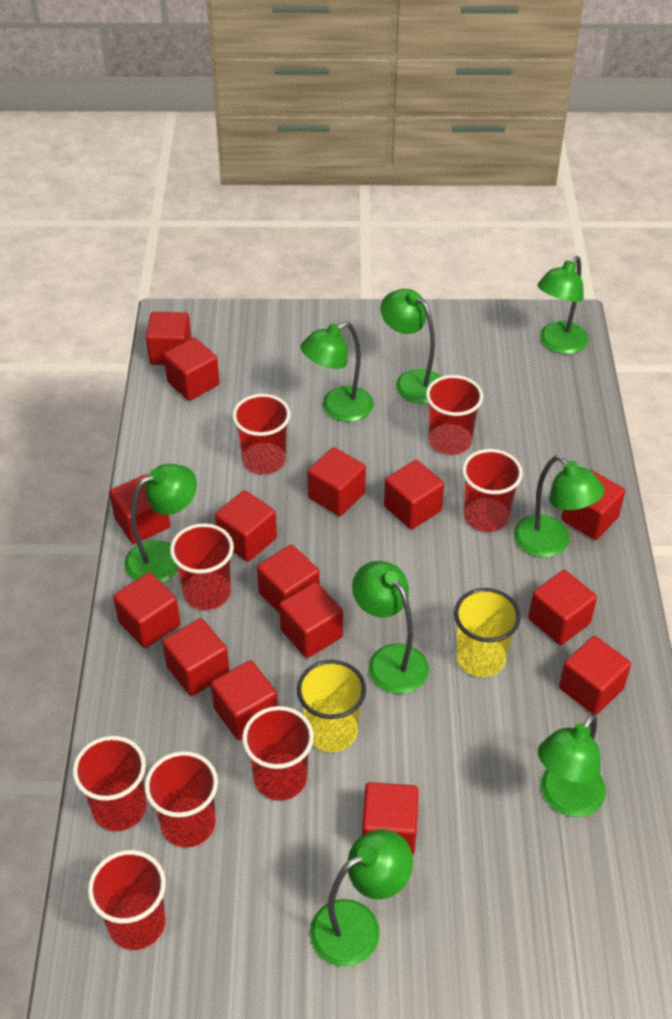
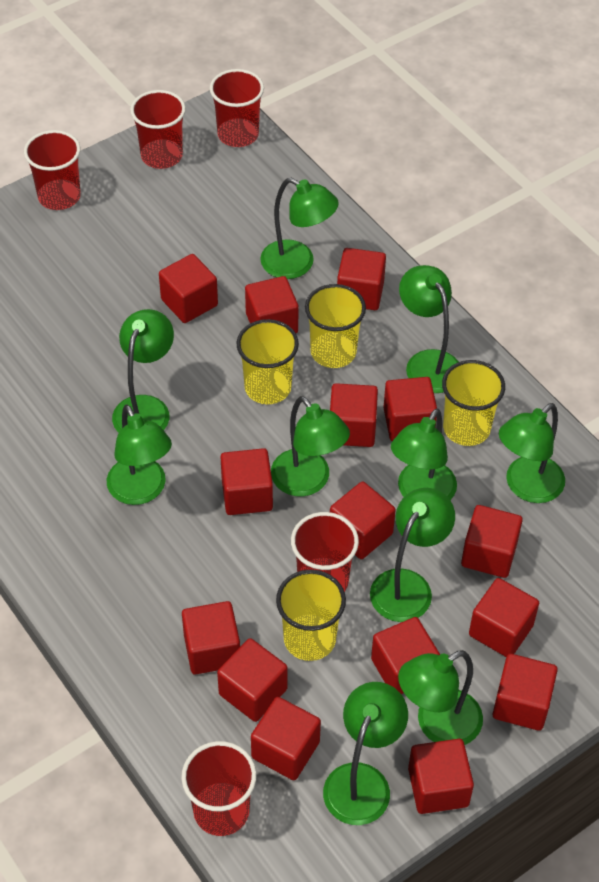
green lamp: 8 -> 10
red cup: 8 -> 5
yellow cup: 2 -> 4

